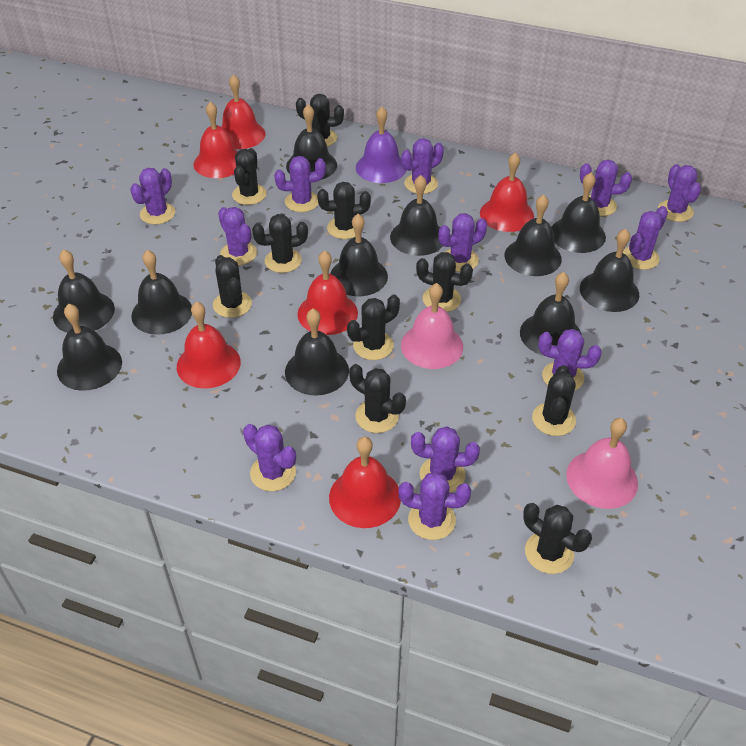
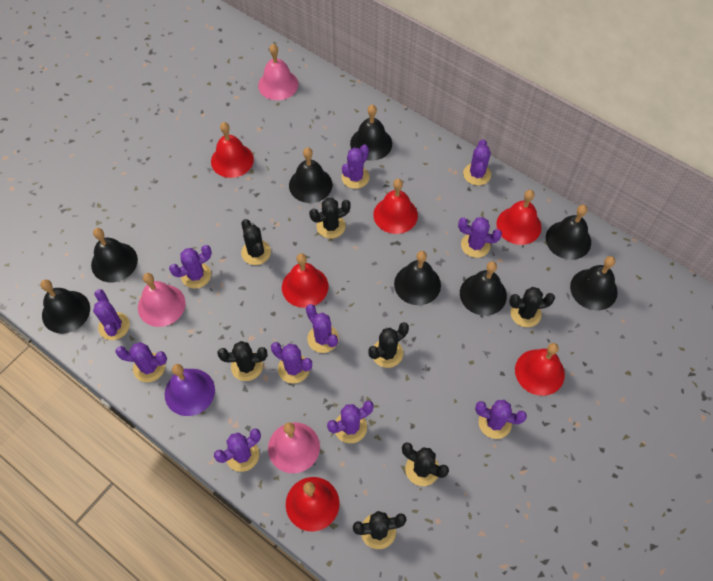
black bell: 11 -> 8
black cactus: 10 -> 7
pink bell: 2 -> 3
purple cactus: 12 -> 11

